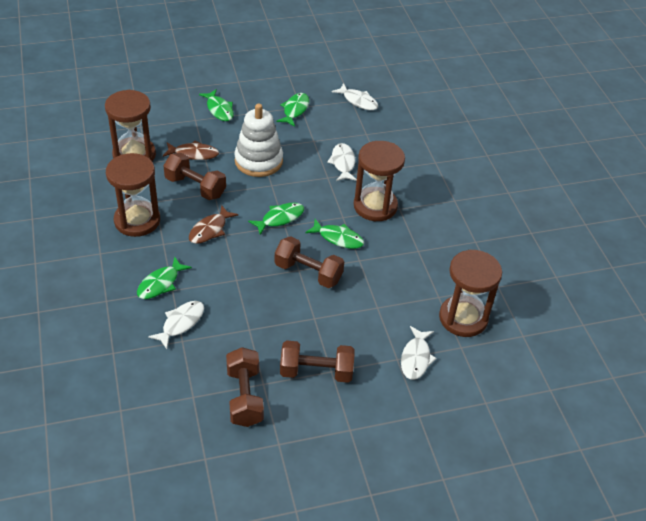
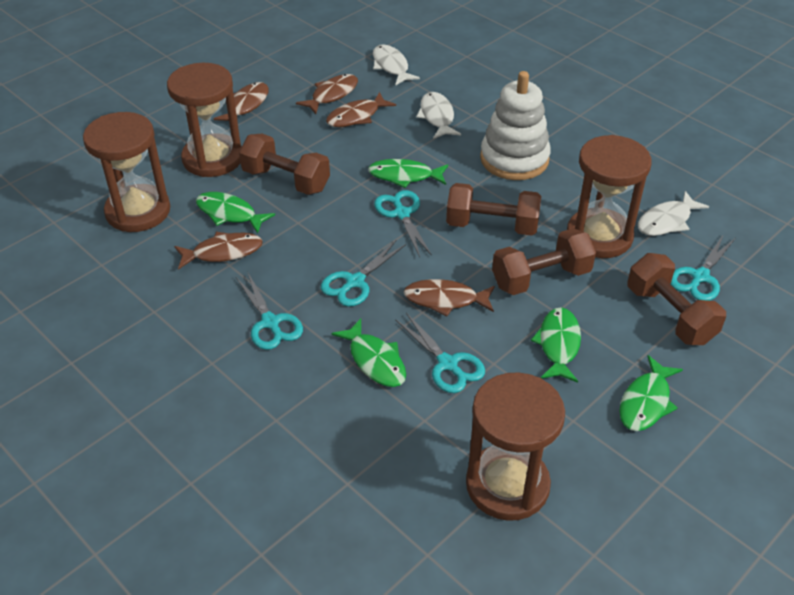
brown fish: 2 -> 5
turquoise scissors: 0 -> 5
white fish: 4 -> 3

